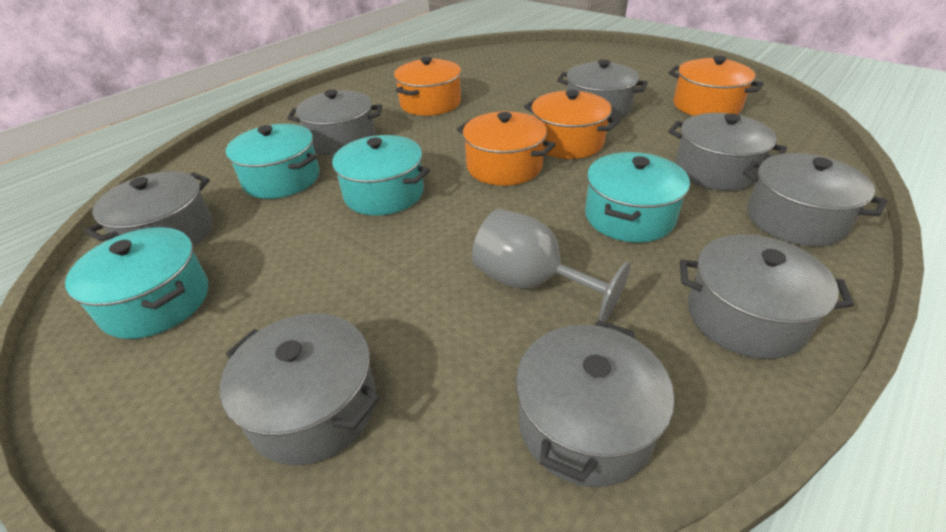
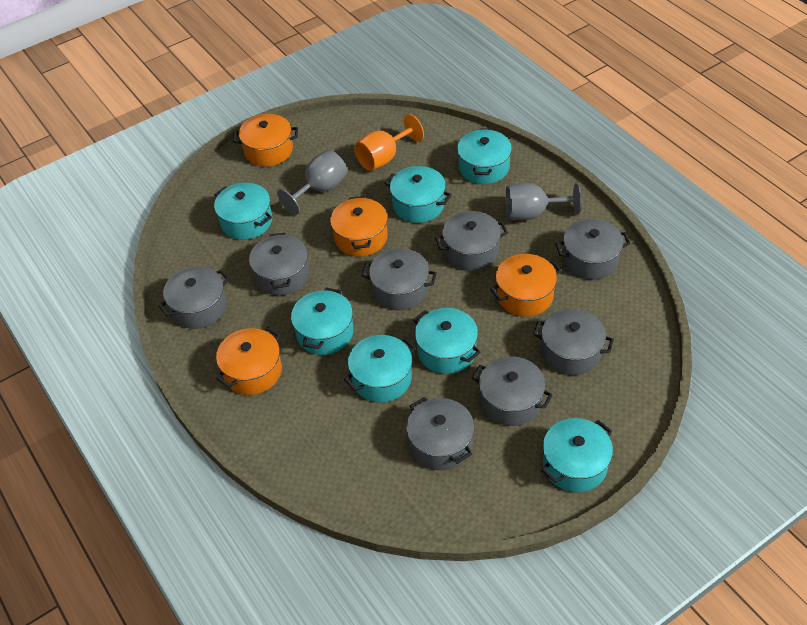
grey goblet: 1 -> 2
orange goblet: 0 -> 1
turquoise pot: 4 -> 7

